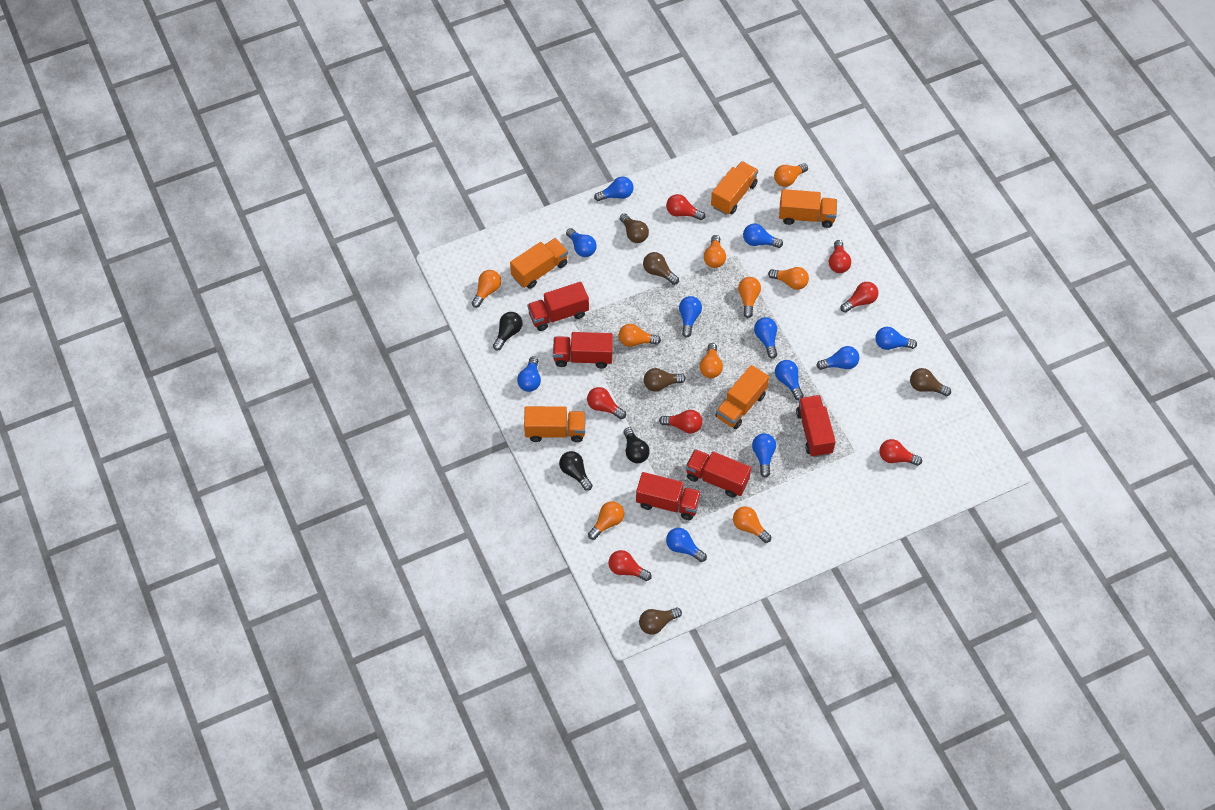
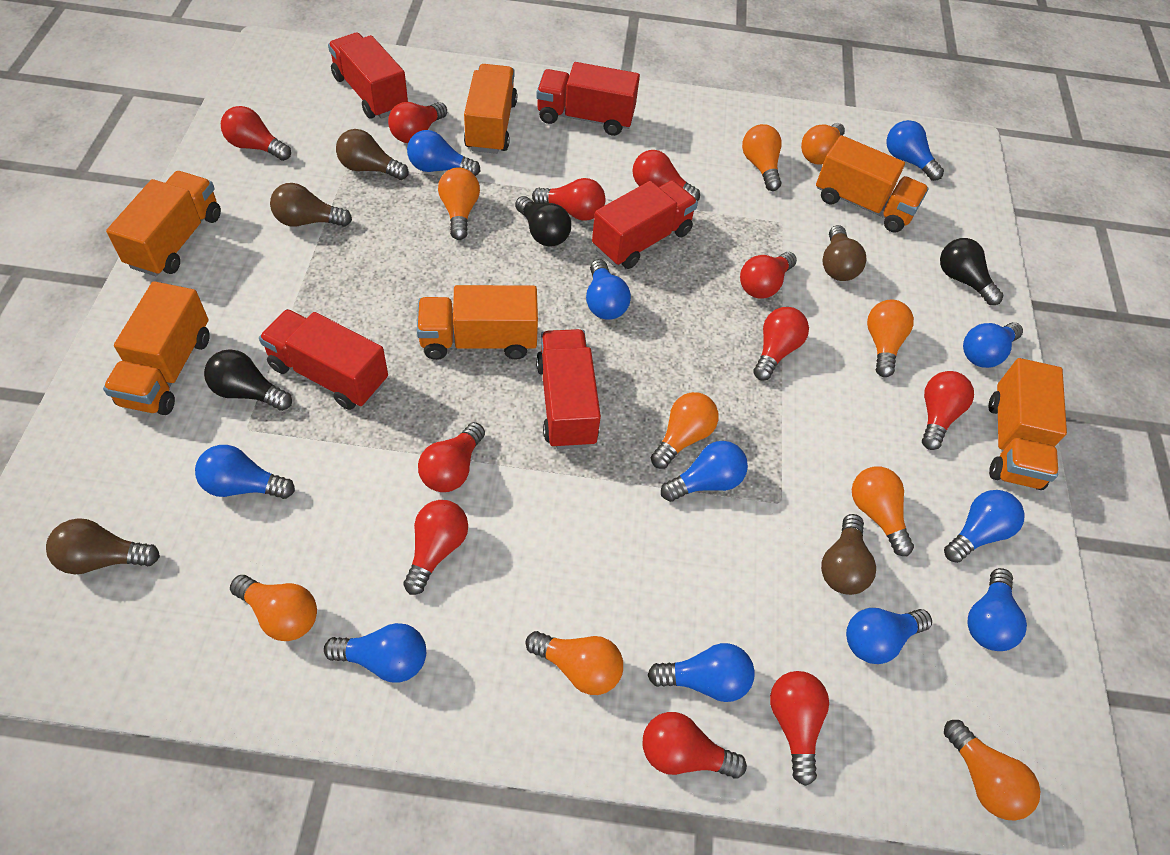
orange truck: 5 -> 6
red light bulb: 7 -> 11

